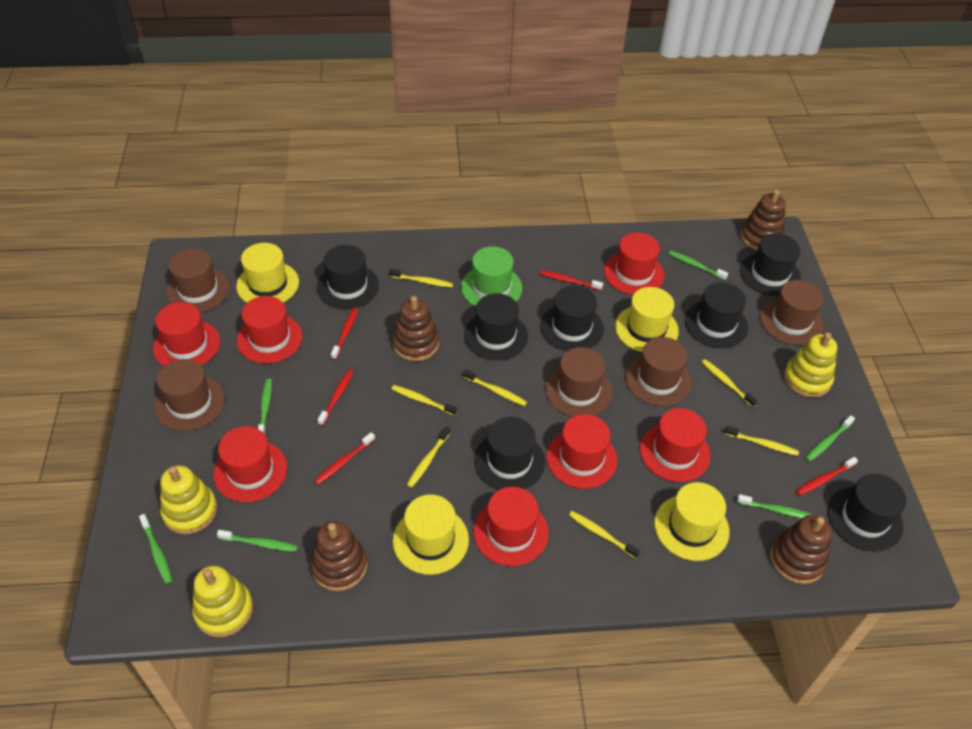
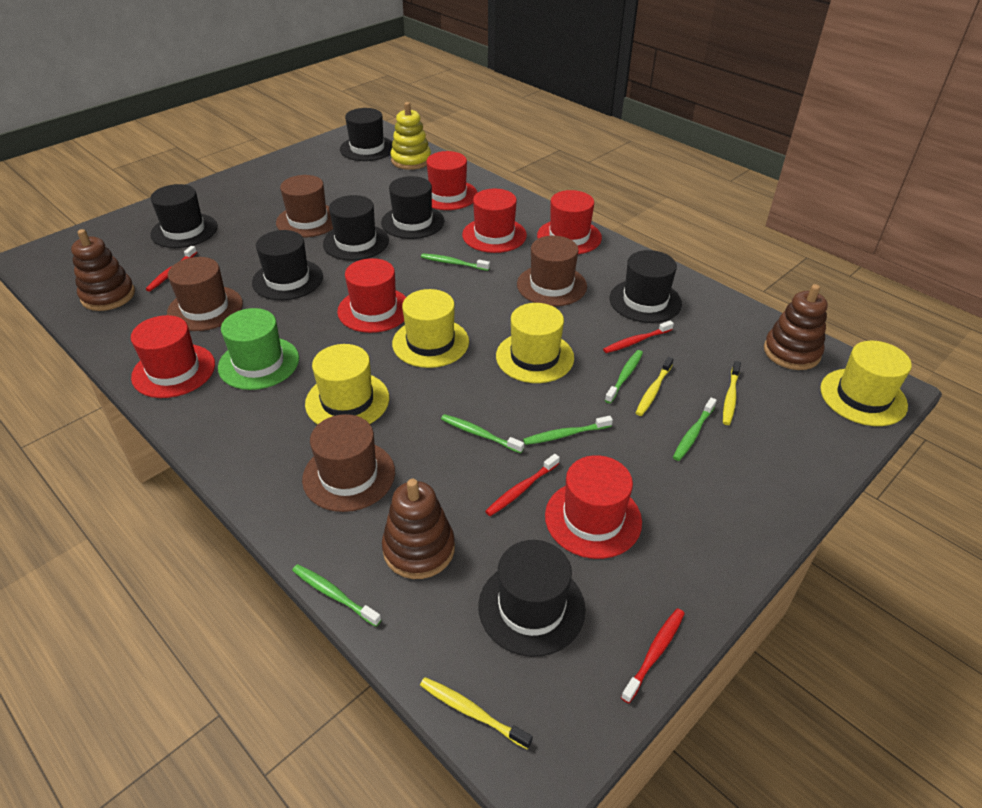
brown hat: 5 -> 4
brown stacking toy: 4 -> 3
red hat: 7 -> 6
red toothbrush: 5 -> 4
yellow stacking toy: 3 -> 1
yellow toothbrush: 7 -> 3

